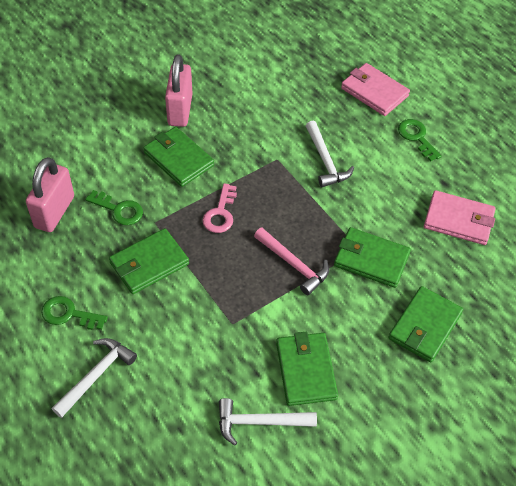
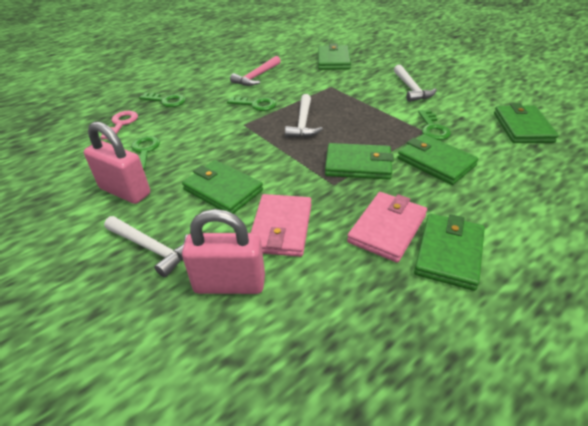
green key: 3 -> 4
green wallet: 5 -> 6

